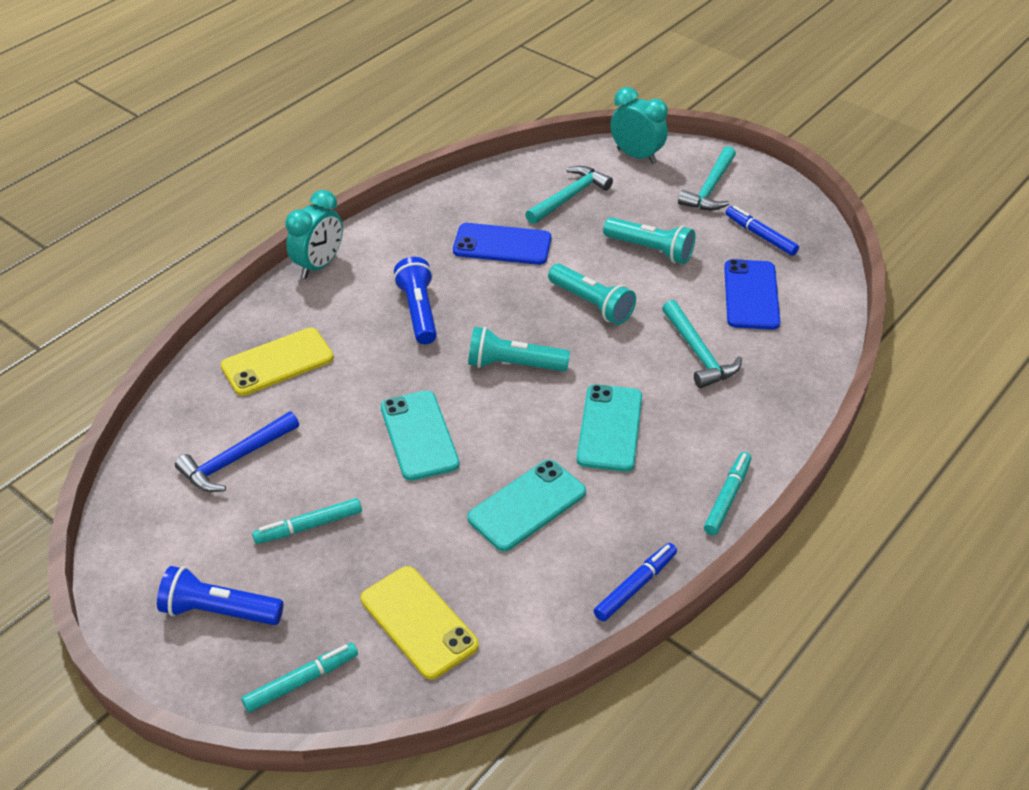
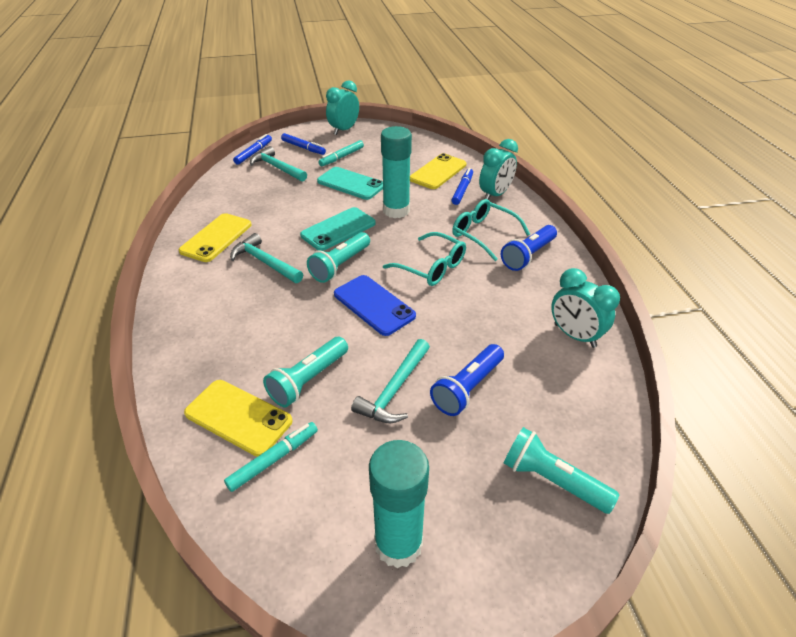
blue hammer: 1 -> 0
blue marker: 2 -> 3
blue phone: 2 -> 1
turquoise clock: 2 -> 3
turquoise glasses: 0 -> 2
turquoise glue stick: 0 -> 2
turquoise marker: 3 -> 2
turquoise phone: 3 -> 2
yellow phone: 2 -> 3

